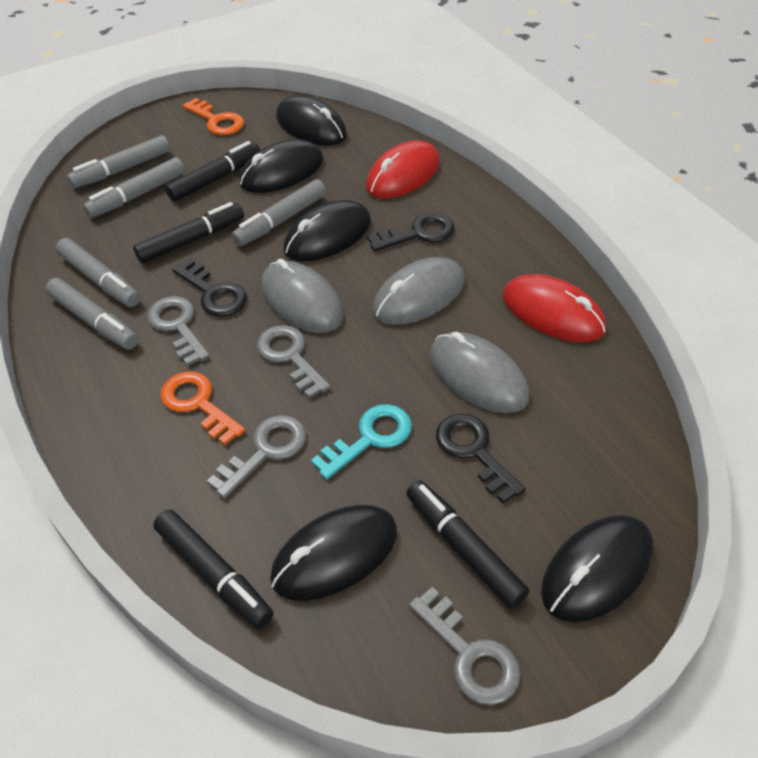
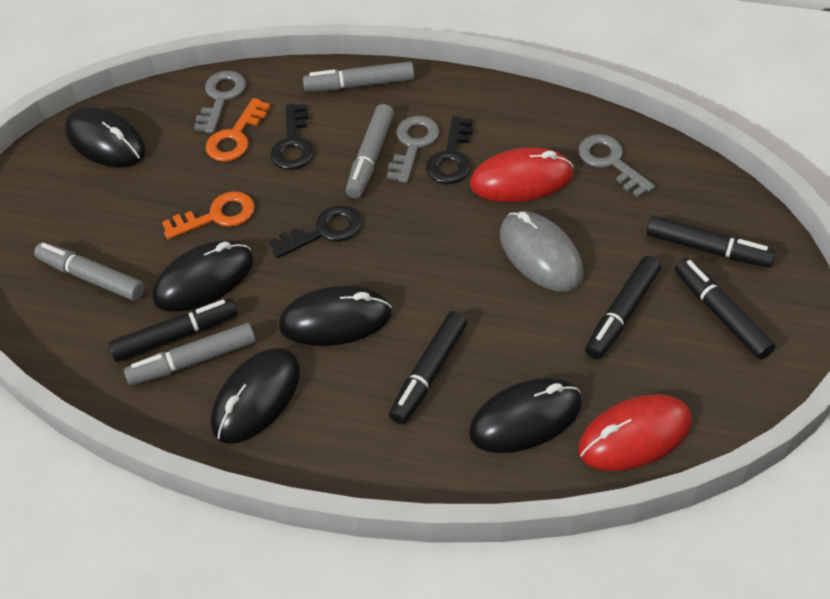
black marker: 4 -> 5
grey key: 4 -> 3
grey marker: 5 -> 4
grey mouse: 3 -> 1
turquoise key: 1 -> 0

